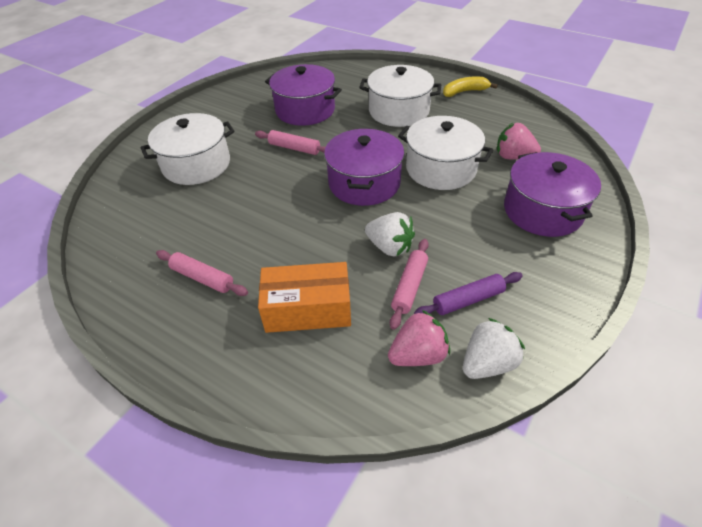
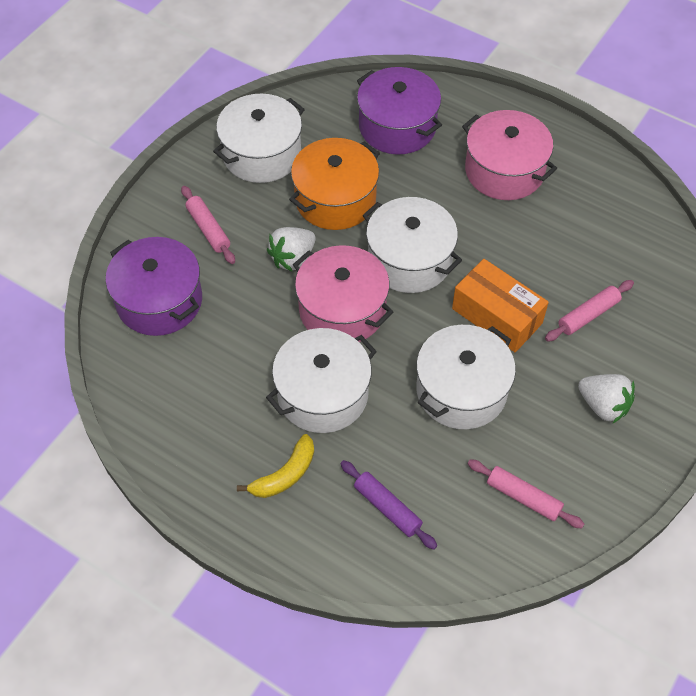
orange pot: 0 -> 1
pink pot: 0 -> 2
pink strawberry: 2 -> 0
purple pot: 3 -> 2
white pot: 3 -> 4

